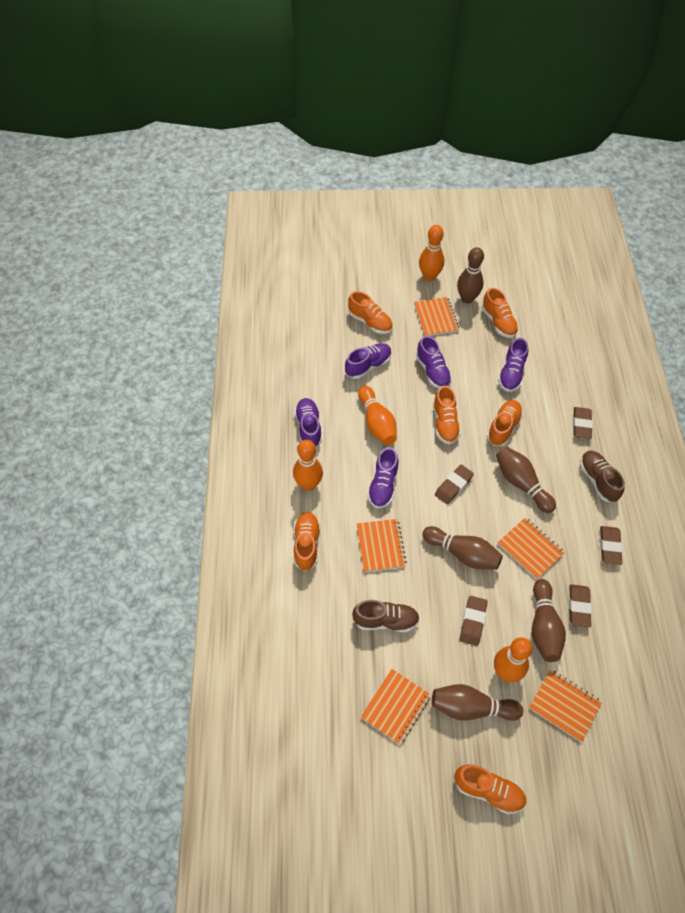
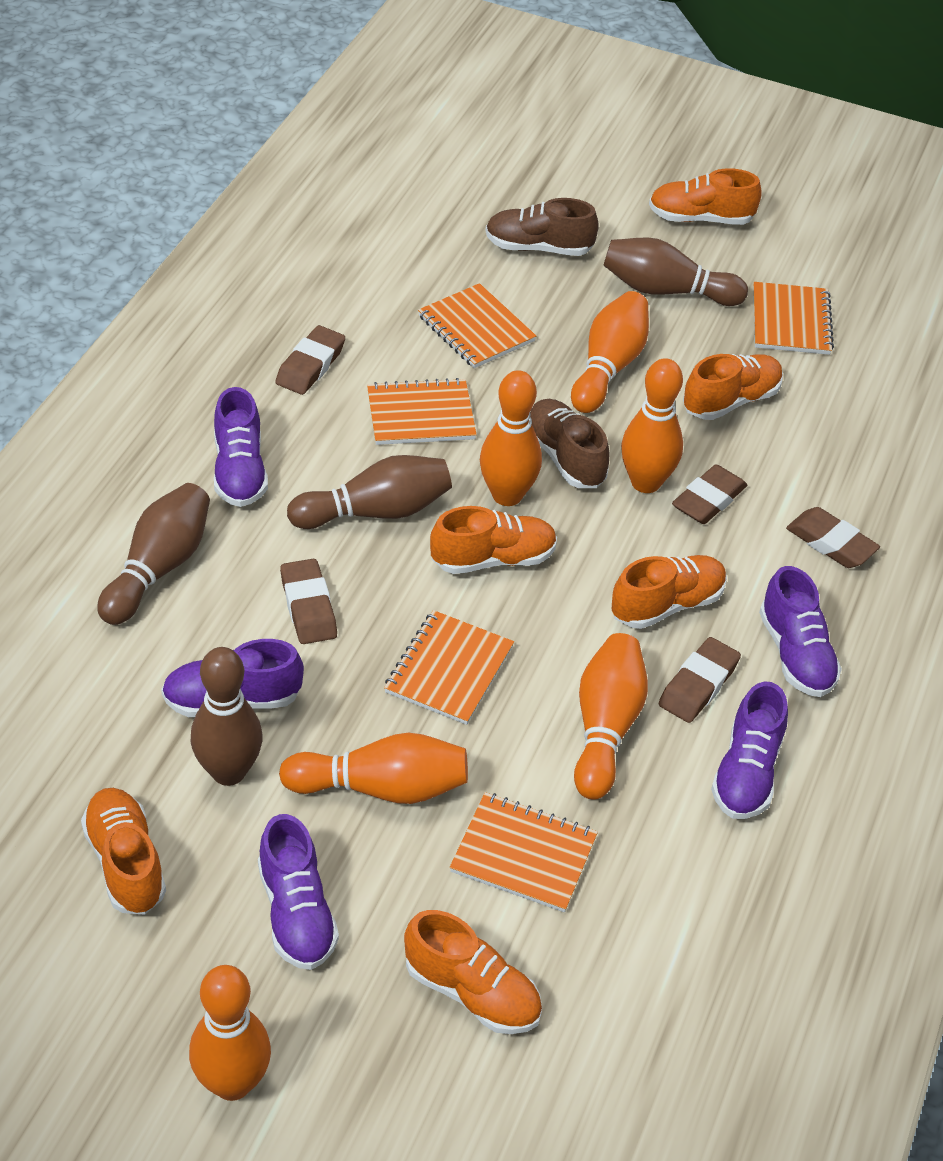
brown bowling pin: 5 -> 4
orange bowling pin: 4 -> 6

